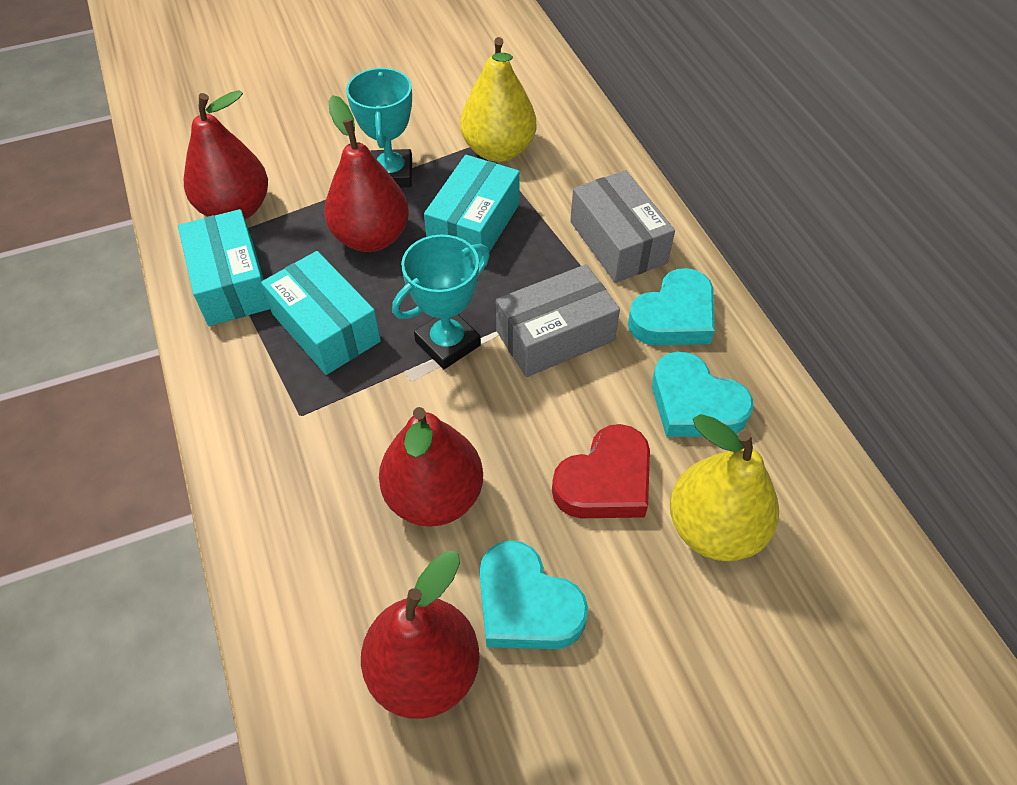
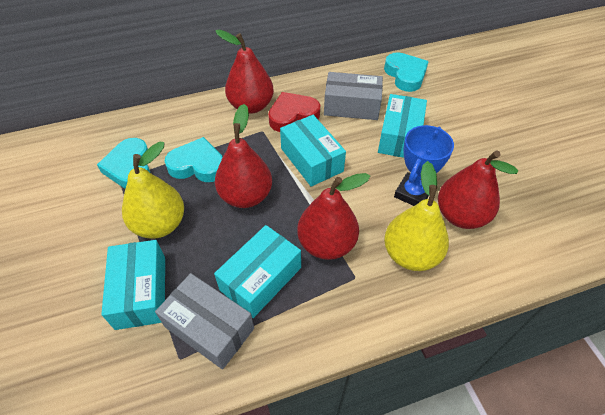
blue trophy: 0 -> 1
turquoise box: 3 -> 4
turquoise trophy: 2 -> 0

